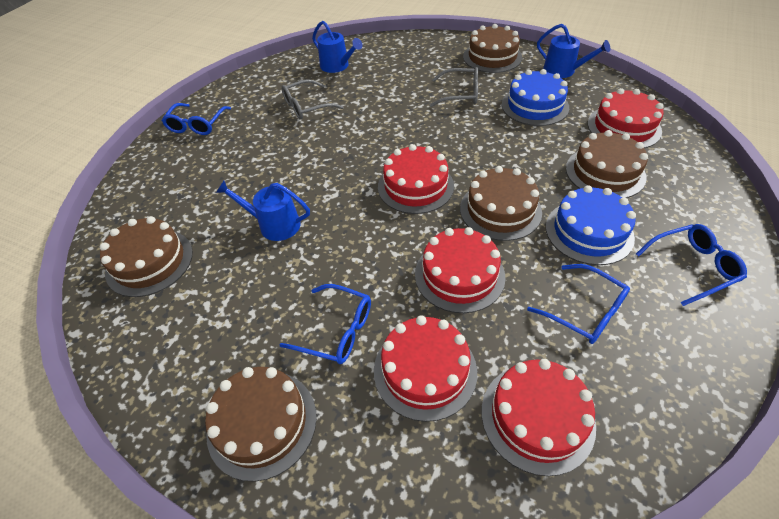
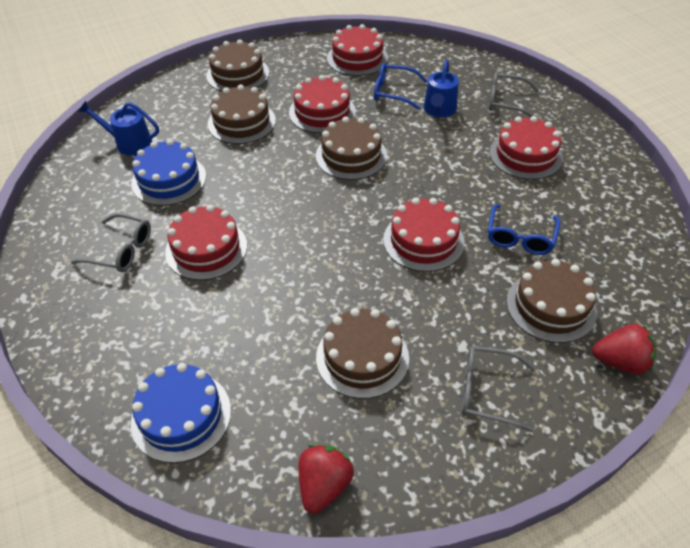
blue glasses: 4 -> 2
blue watering can: 3 -> 2
grey glasses: 2 -> 3
red strawberry: 0 -> 2

